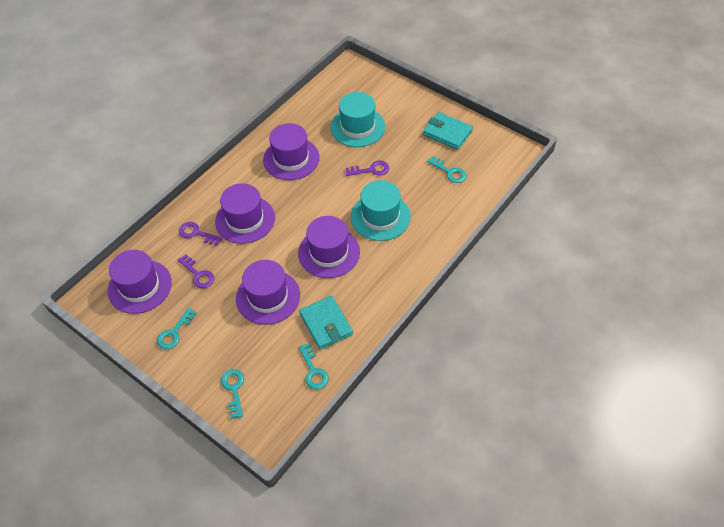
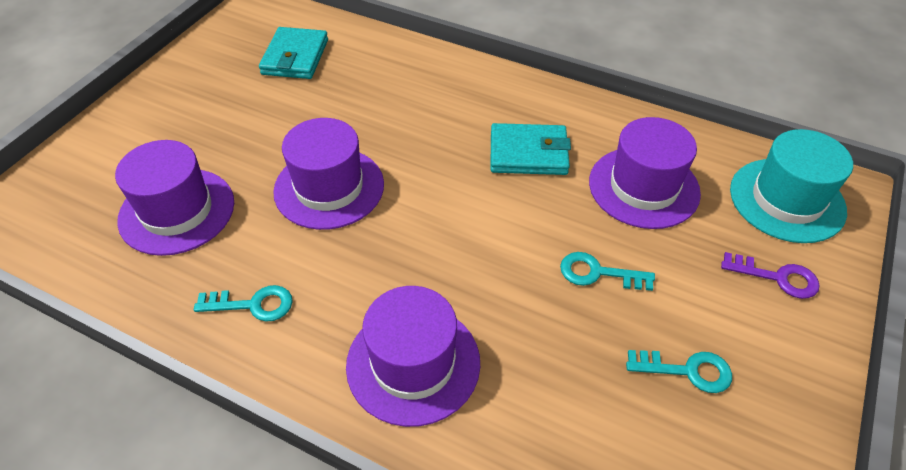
purple hat: 5 -> 4
purple key: 3 -> 1
turquoise hat: 2 -> 1
turquoise key: 4 -> 3

